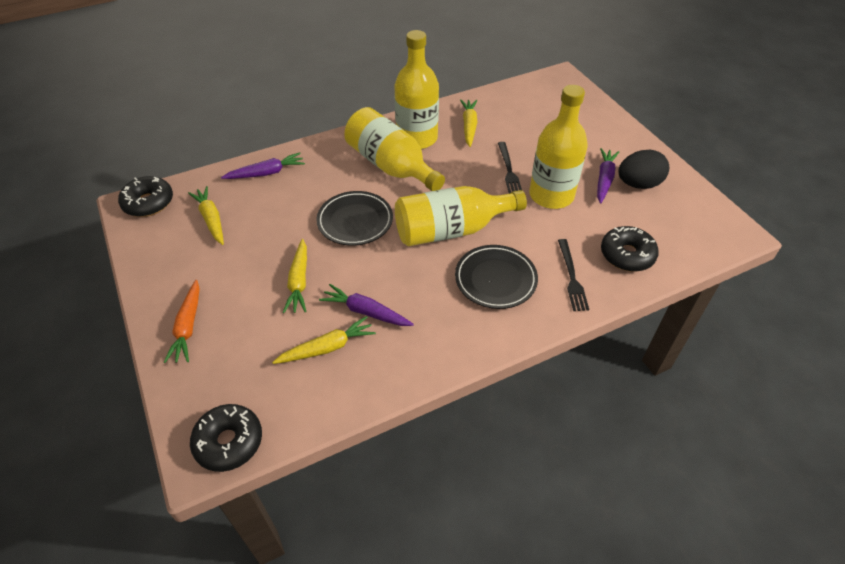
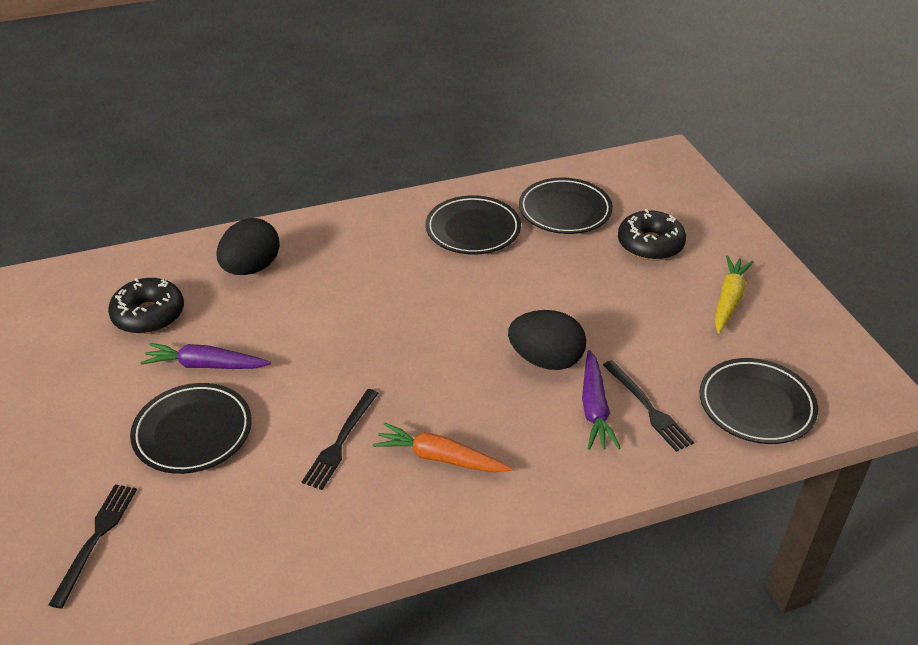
black donut: 3 -> 2
black egg: 1 -> 2
black fork: 2 -> 3
black plate: 2 -> 4
purple carrot: 3 -> 2
yellow bottle: 4 -> 0
yellow carrot: 4 -> 1

